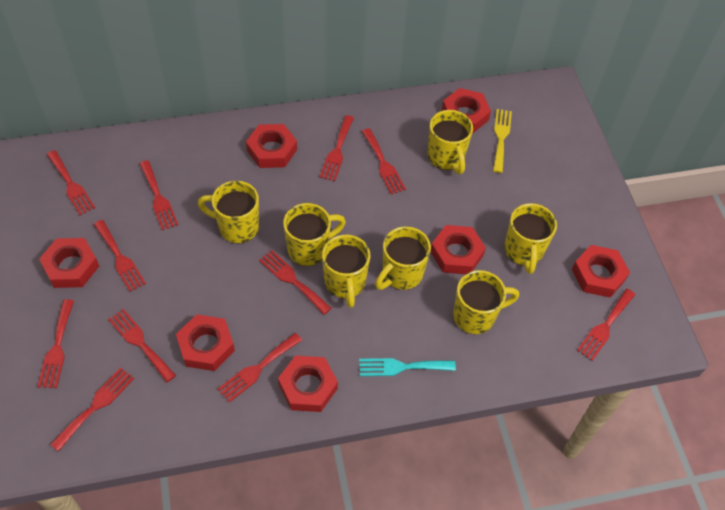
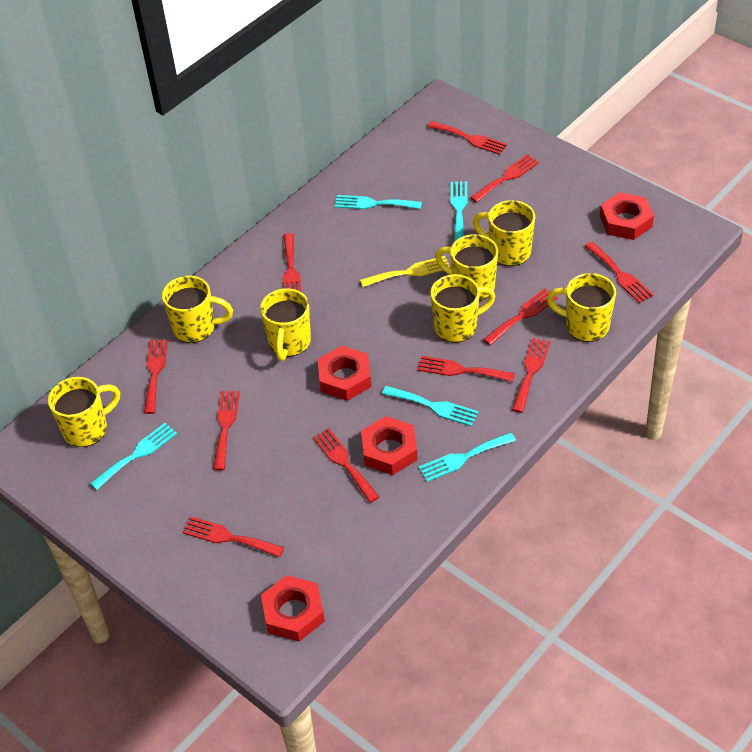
red nut: 7 -> 4
turquoise fork: 1 -> 5

